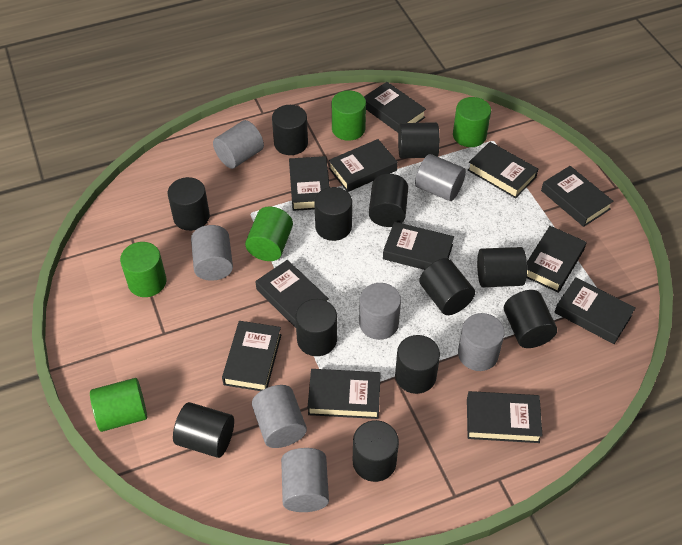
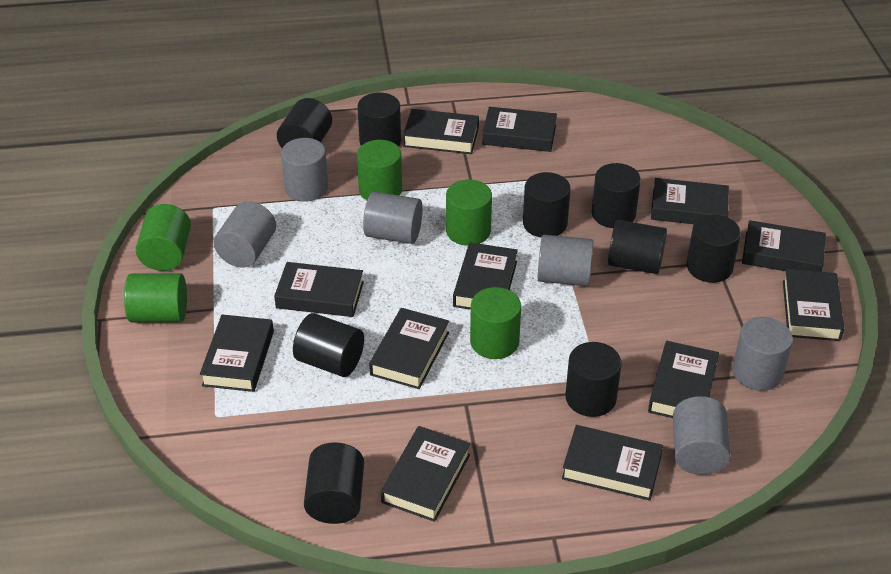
black cylinder: 12 -> 9
grey cylinder: 7 -> 6

